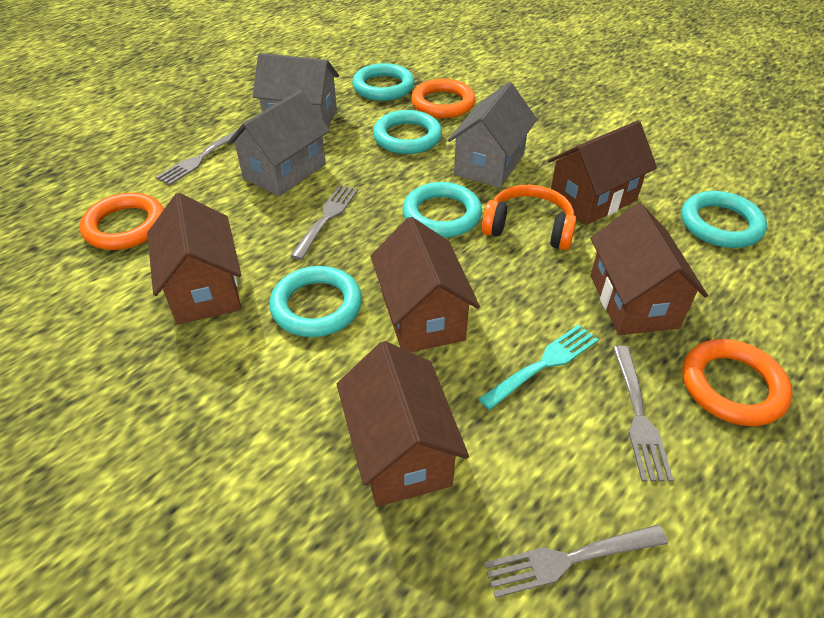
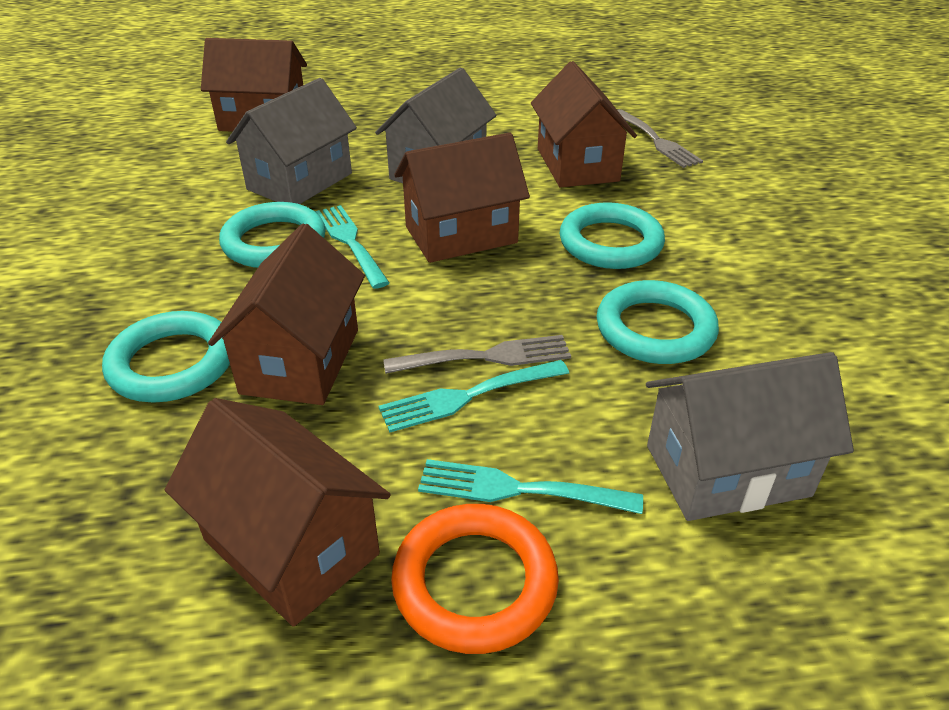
grey fork: 4 -> 2
orange headphones: 1 -> 0
orange ring: 3 -> 1
turquoise fork: 1 -> 3
turquoise ring: 5 -> 4

